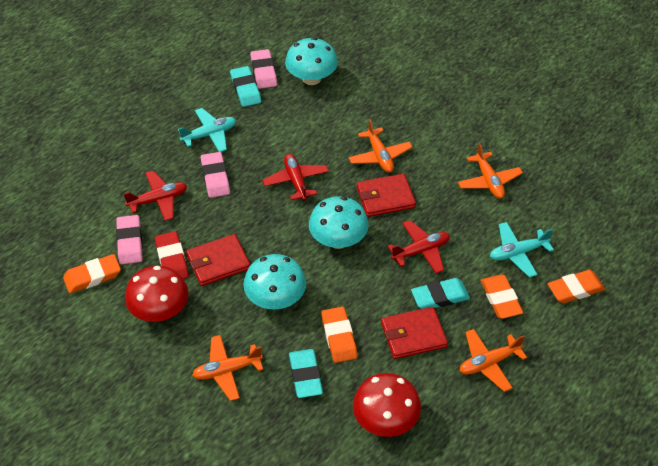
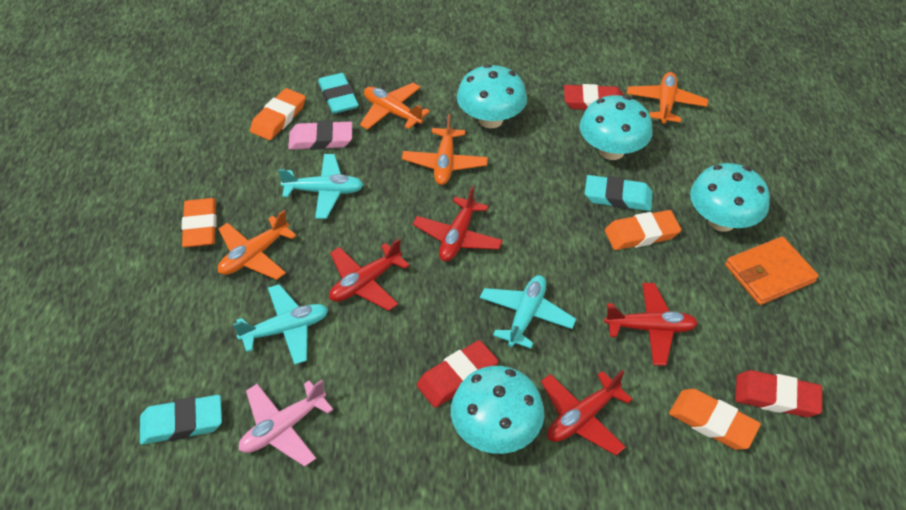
orange wallet: 0 -> 1
pink eraser: 3 -> 1
pink plane: 0 -> 1
red eraser: 1 -> 3
red mushroom: 2 -> 0
red plane: 3 -> 4
red wallet: 3 -> 0
turquoise mushroom: 3 -> 4
turquoise plane: 2 -> 3

